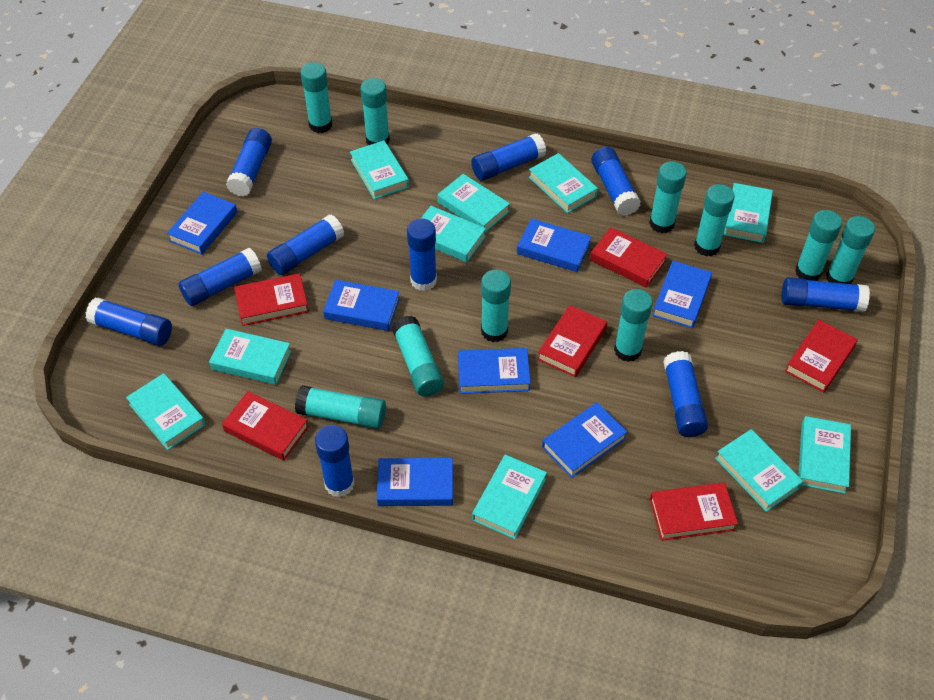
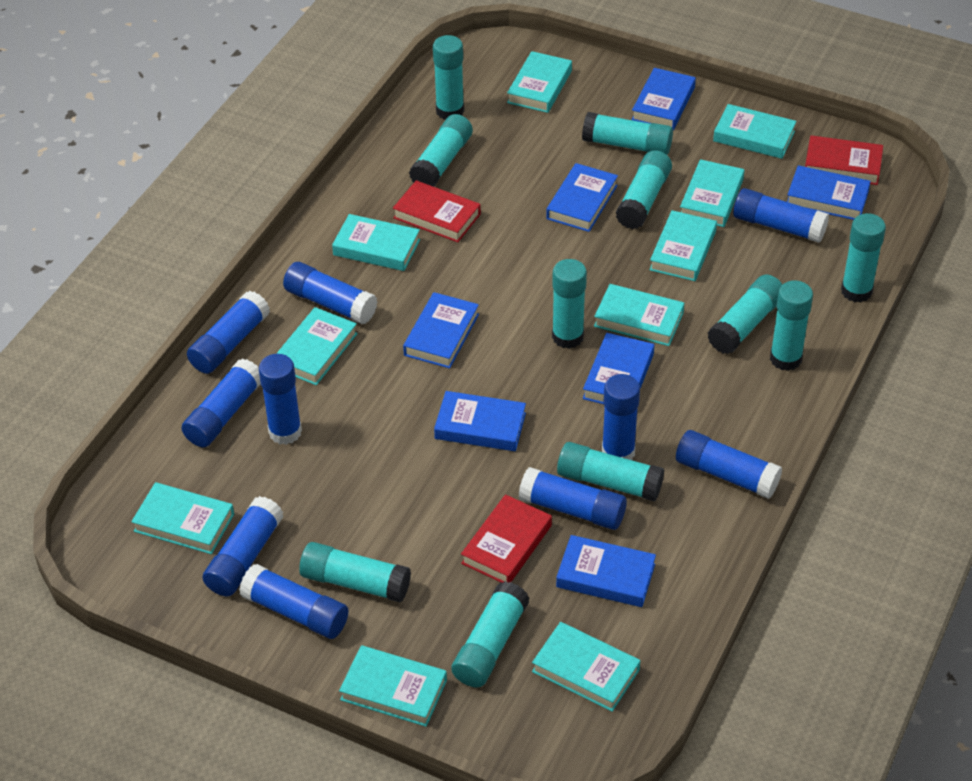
red book: 6 -> 3
turquoise glue stick: 10 -> 11

